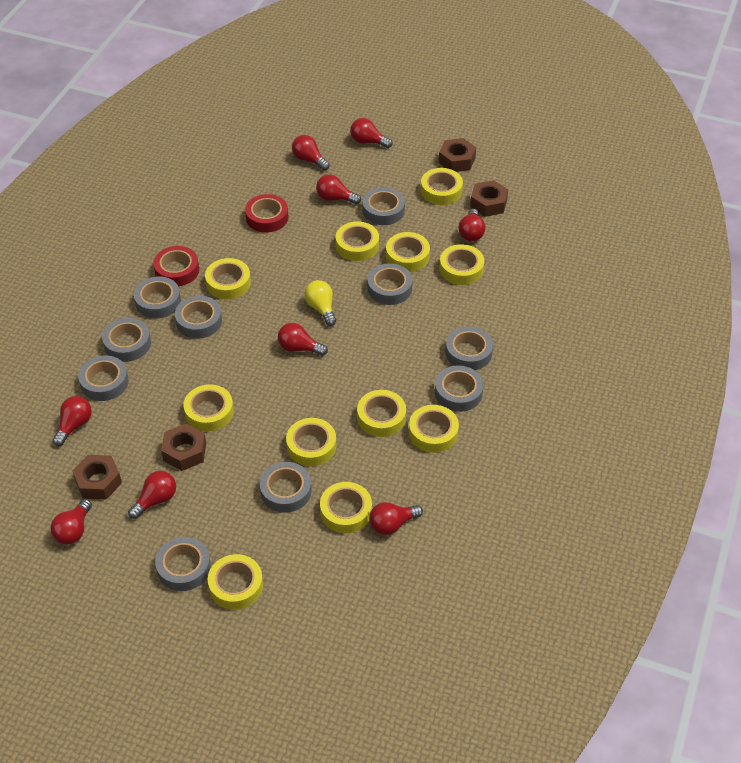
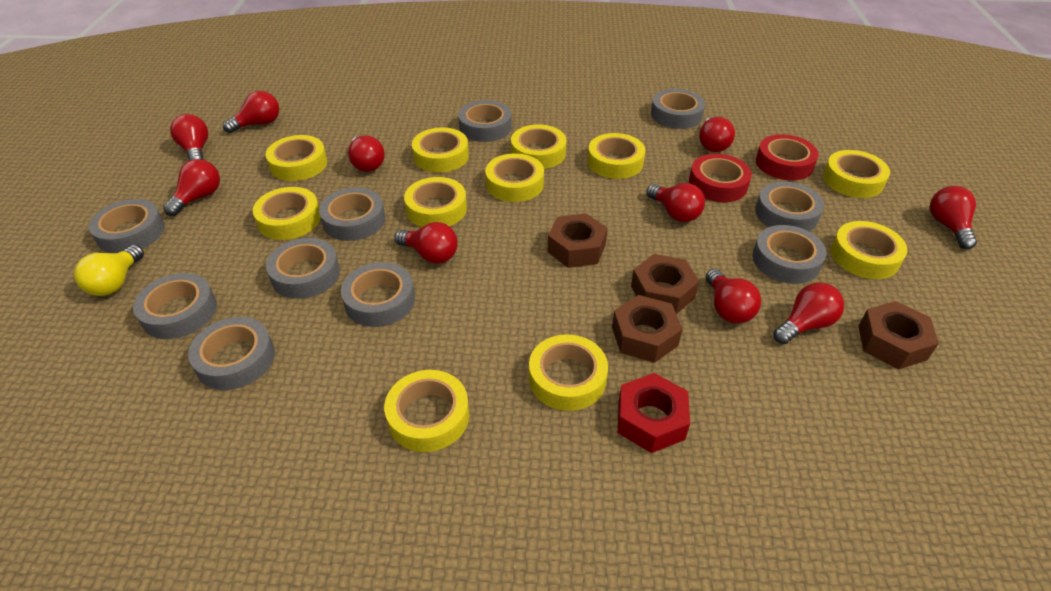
red light bulb: 9 -> 10
red nut: 0 -> 1

